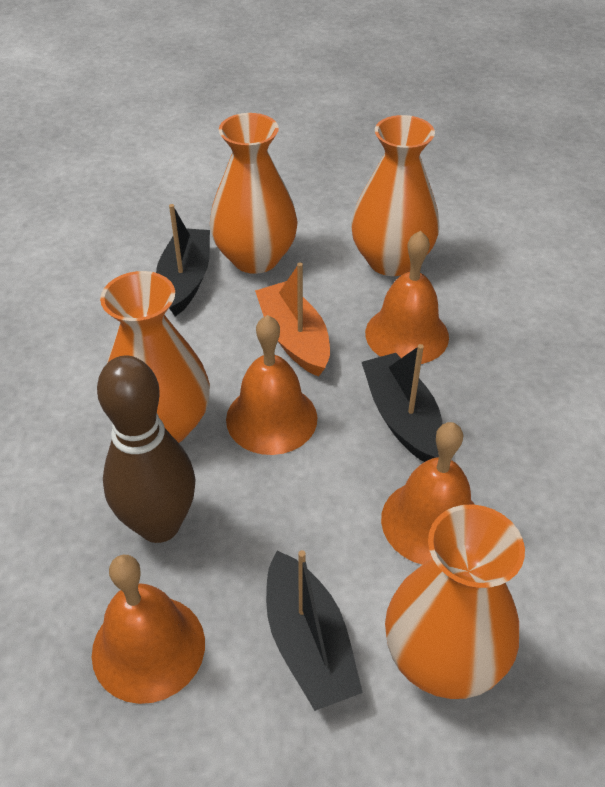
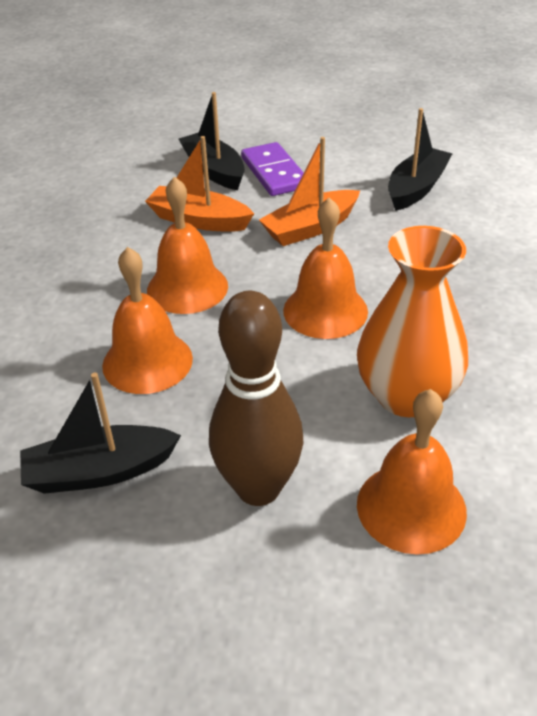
orange boat: 1 -> 2
orange vase: 4 -> 1
purple domino: 0 -> 1

